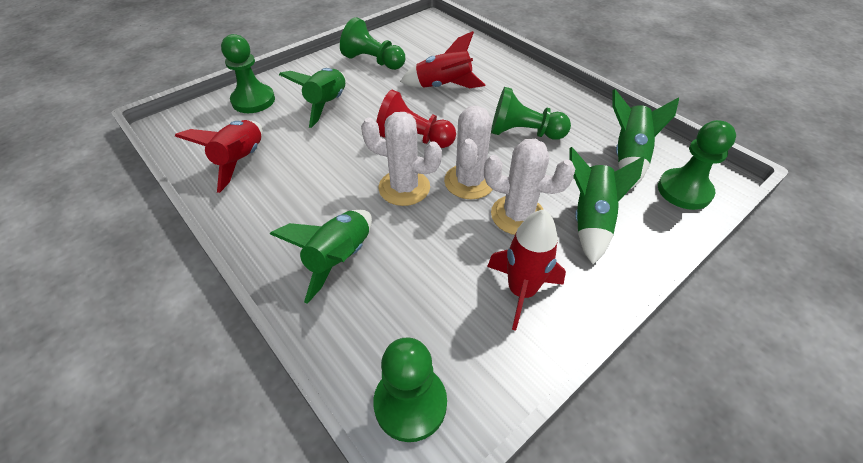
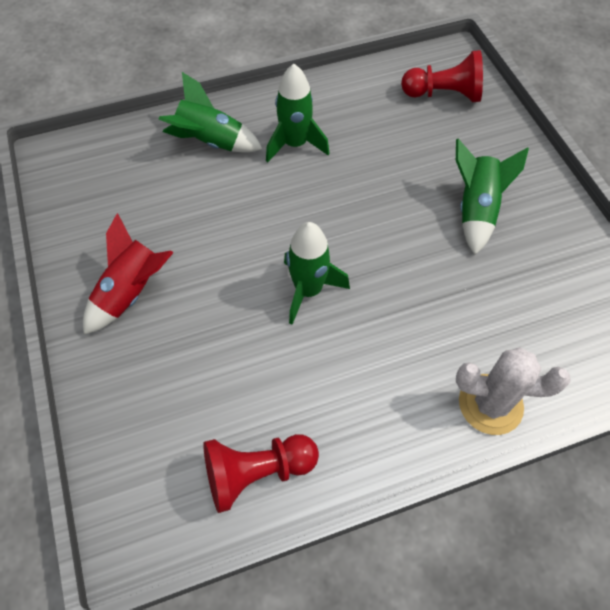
green pawn: 5 -> 0
red pawn: 1 -> 2
red rocket: 3 -> 1
white cactus: 3 -> 1

